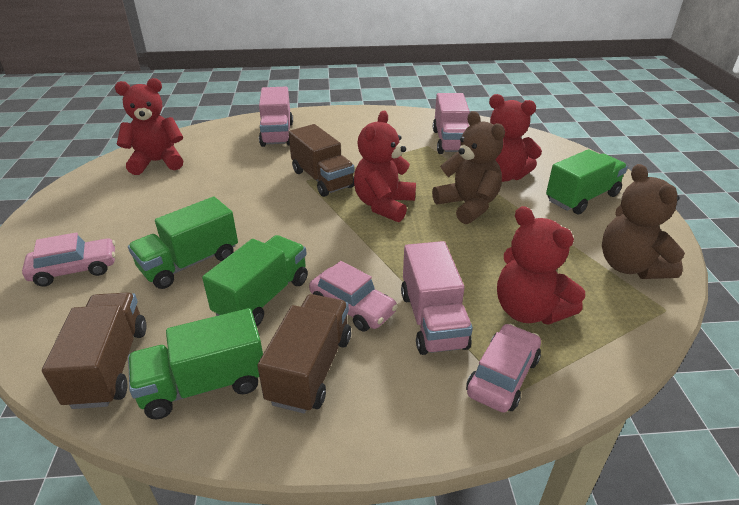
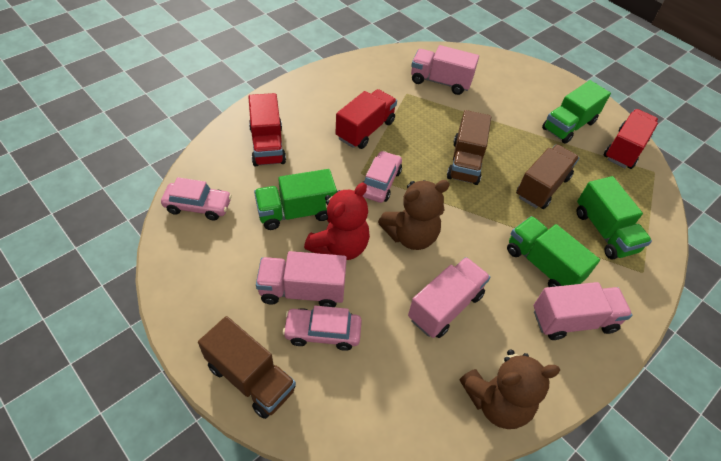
pink truck: 3 -> 4
red teddy bear: 4 -> 1
red truck: 0 -> 3

